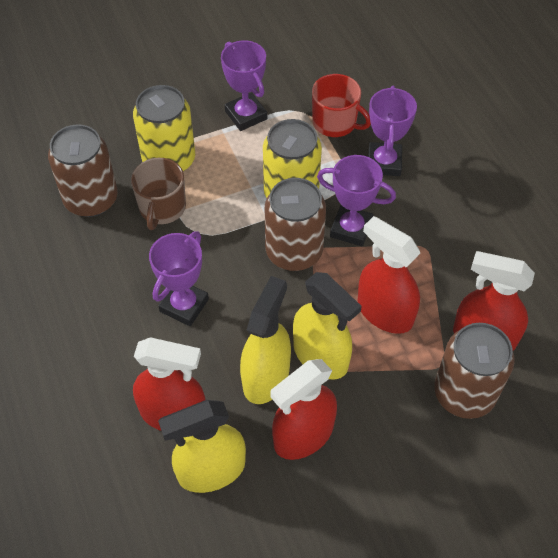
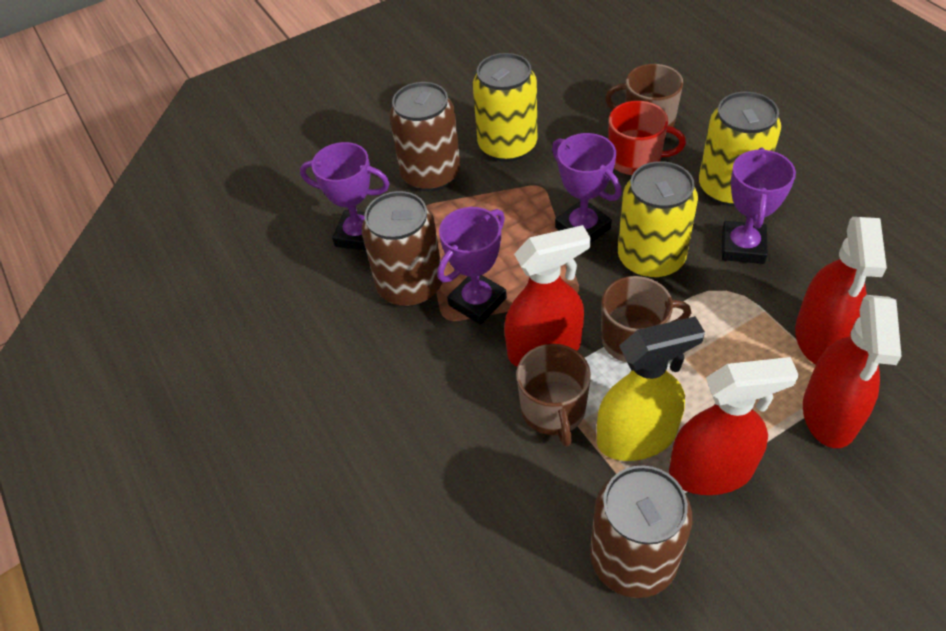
brown mug: 1 -> 3
yellow can: 2 -> 3
yellow spray bottle: 3 -> 1

